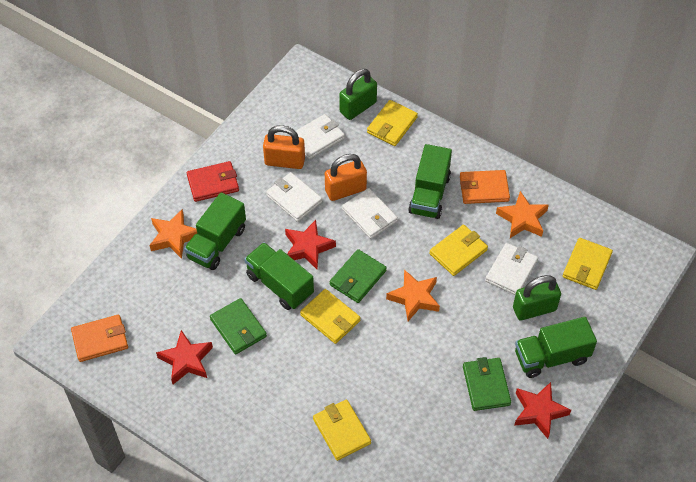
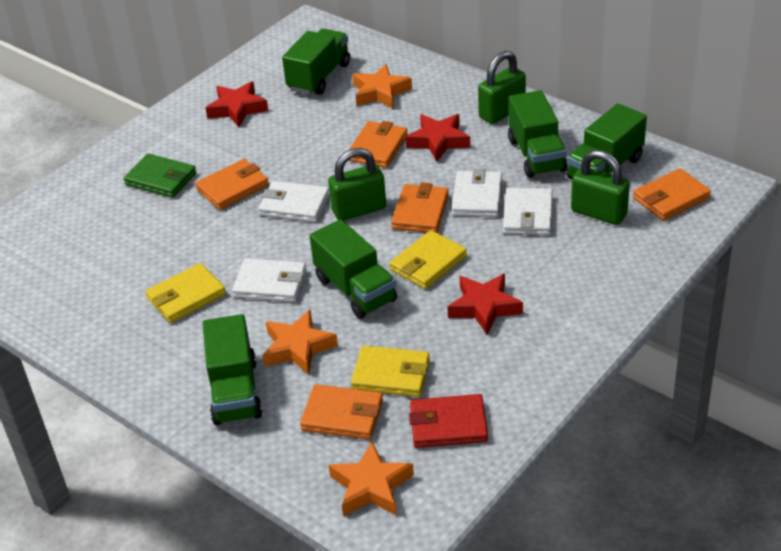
green padlock: 2 -> 3
green truck: 4 -> 5
green wallet: 3 -> 1
orange padlock: 2 -> 0
orange wallet: 2 -> 5
yellow wallet: 5 -> 3

